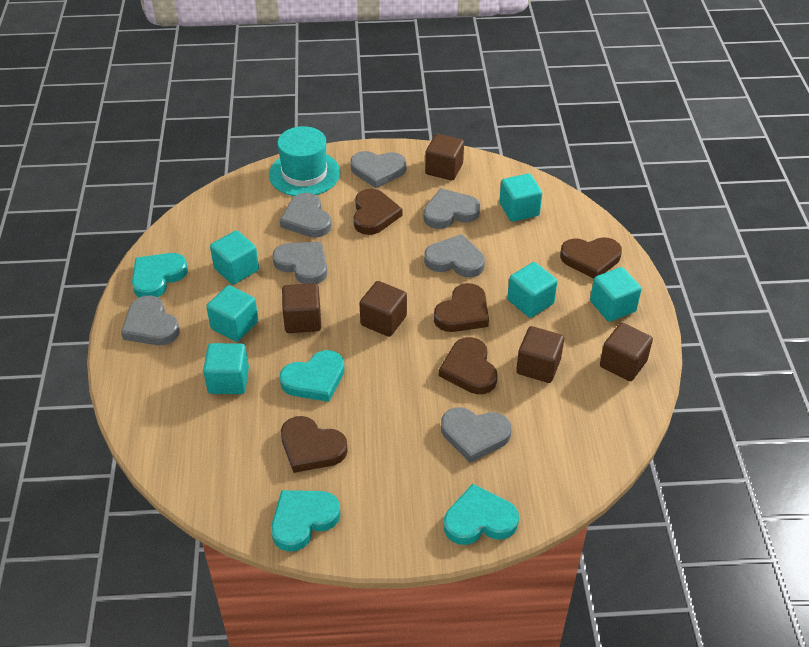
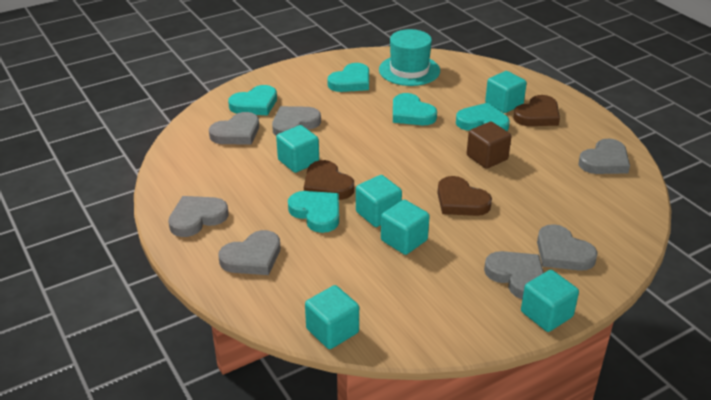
brown cube: 5 -> 1
brown heart: 5 -> 3
turquoise heart: 4 -> 5

